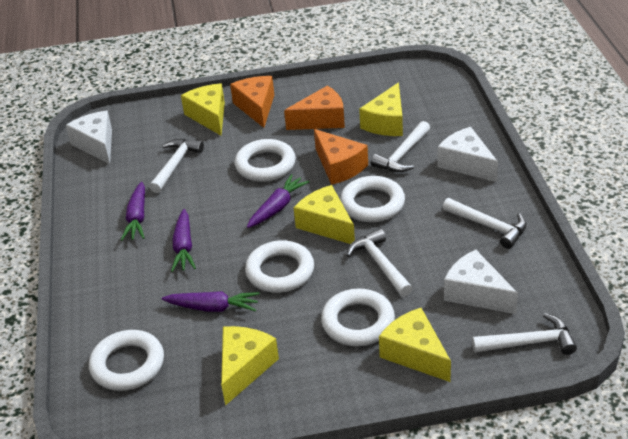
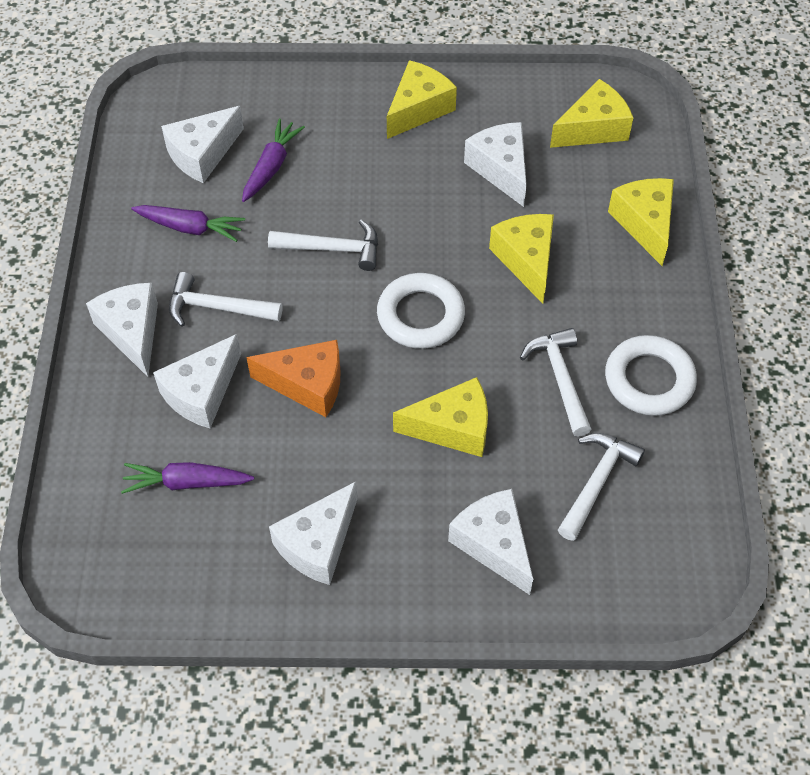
orange cheese: 3 -> 1
purple carrot: 4 -> 3
white cheese: 3 -> 6
white hammer: 5 -> 4
white ring: 5 -> 2

